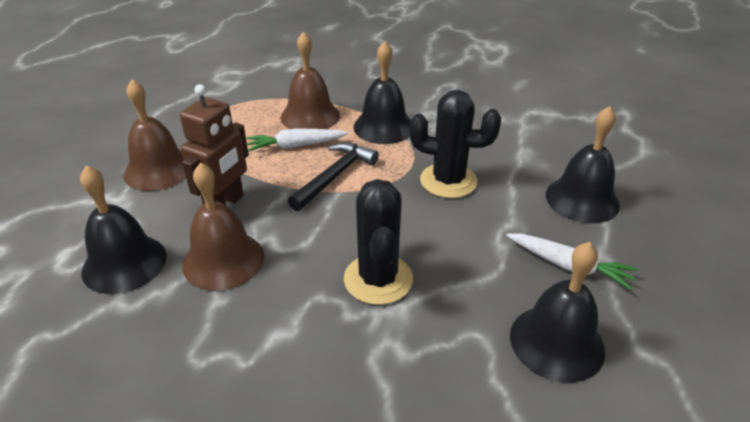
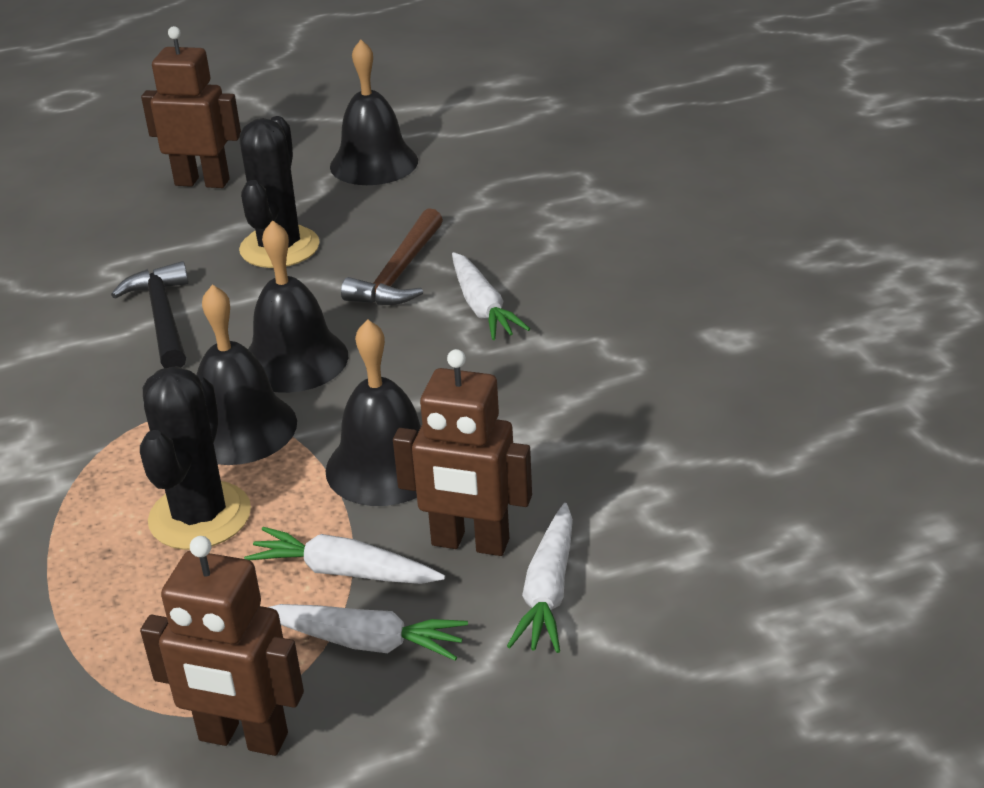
brown bell: 3 -> 0
brown hammer: 0 -> 1
brown robot: 1 -> 3
white carrot: 2 -> 4

